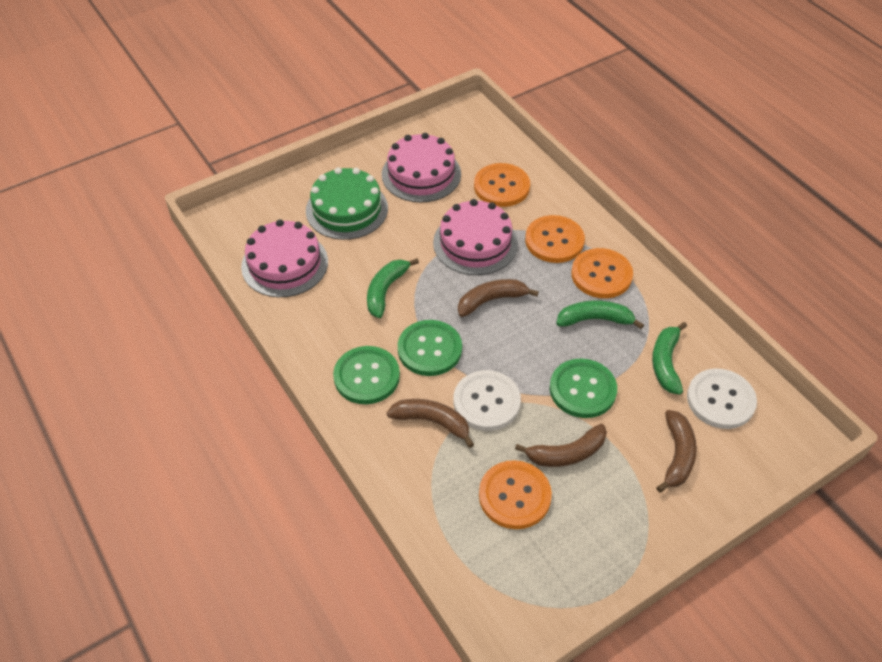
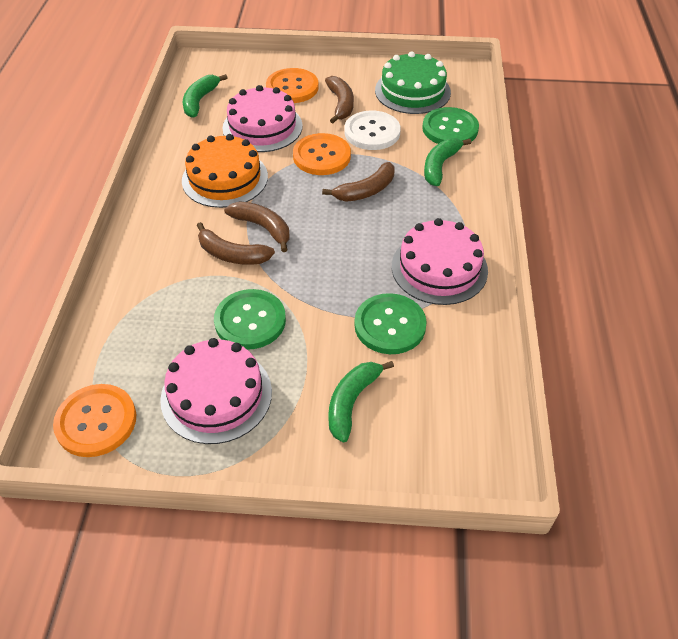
orange button: 4 -> 3
orange cake: 0 -> 1
white button: 2 -> 1

